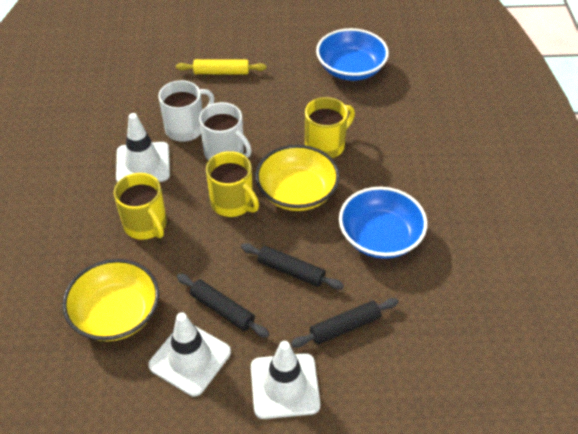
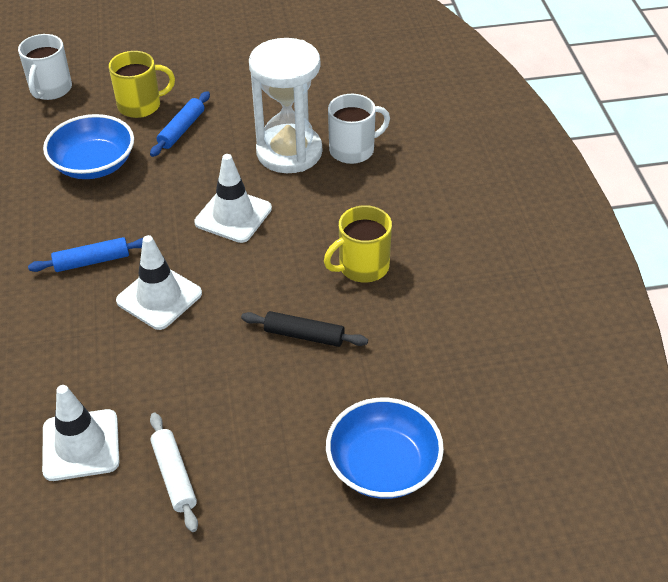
black rolling pin: 3 -> 1
blue rolling pin: 0 -> 2
white hourglass: 0 -> 1
white rolling pin: 0 -> 1
yellow bowl: 2 -> 0
yellow mug: 3 -> 2
yellow rolling pin: 1 -> 0

